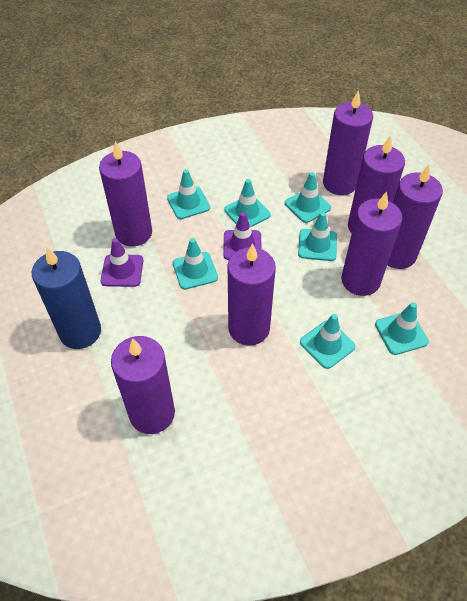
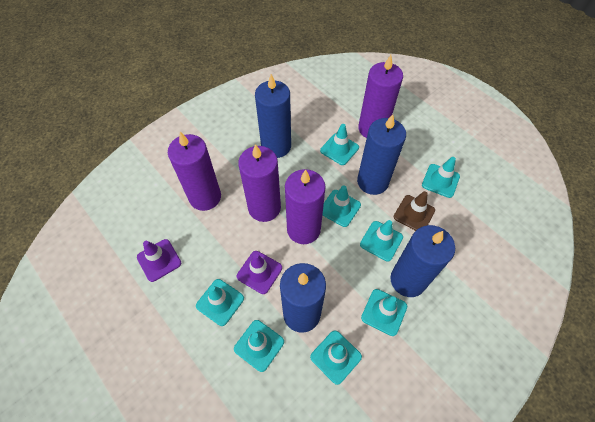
blue candle: 1 -> 4
brown traffic cone: 0 -> 1
purple candle: 7 -> 4
turquoise traffic cone: 7 -> 8

